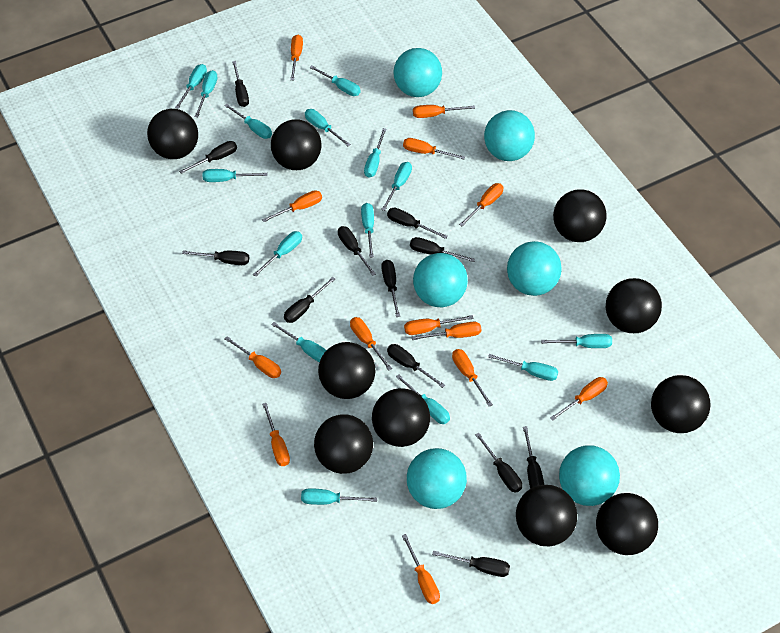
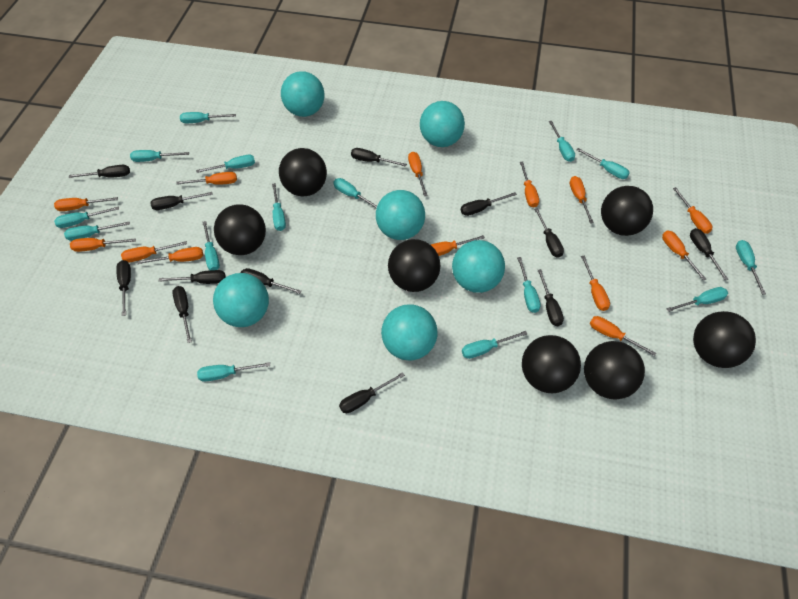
black ball: 10 -> 7

